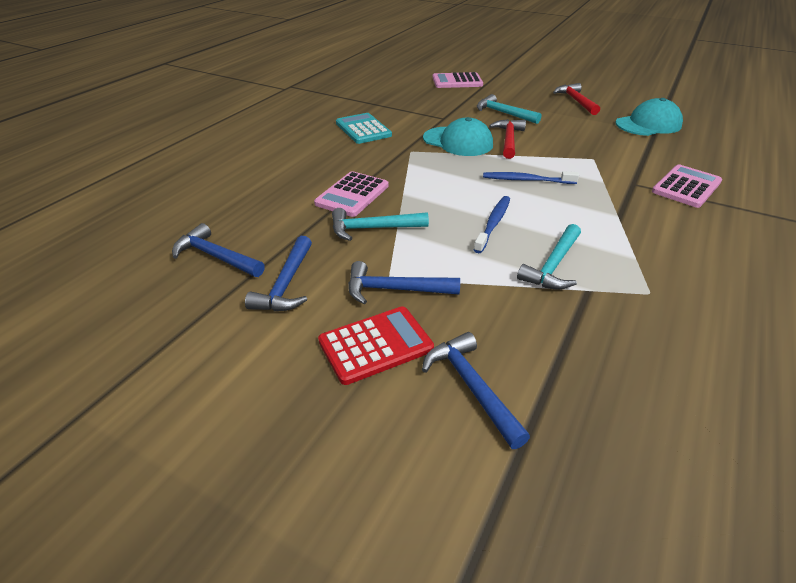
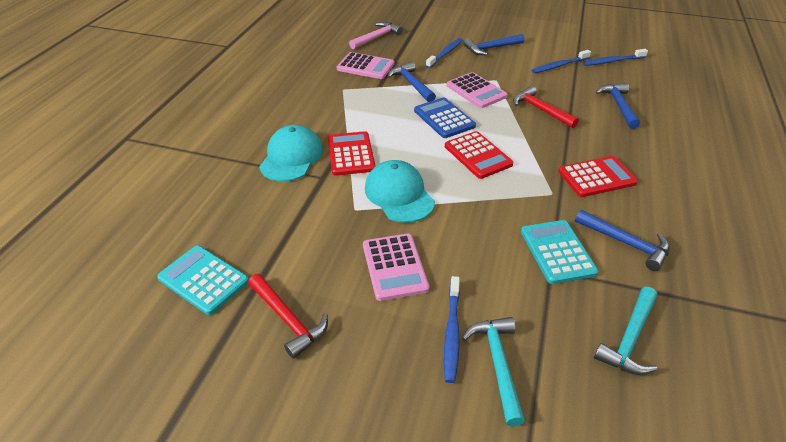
blue calculator: 0 -> 1
blue toothbrush: 2 -> 4
pink hammer: 0 -> 1
red calculator: 1 -> 3
turquoise calculator: 1 -> 2
turquoise hammer: 3 -> 2

